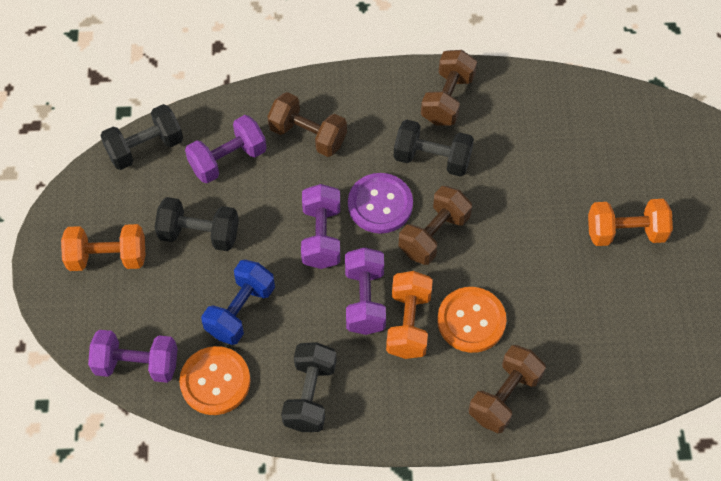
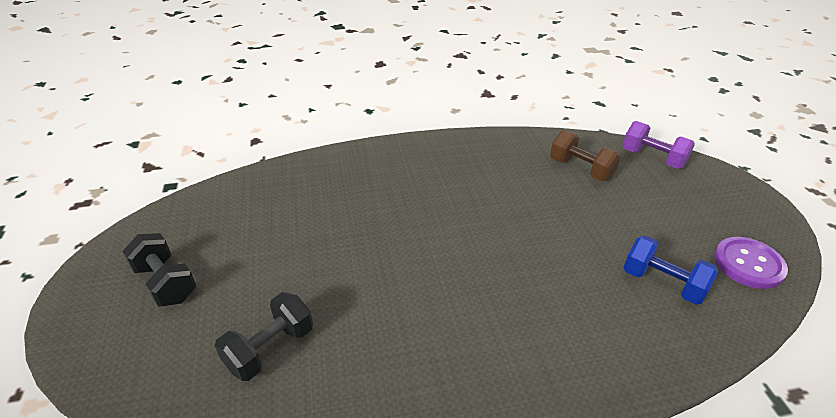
black dumbbell: 4 -> 2
brown dumbbell: 4 -> 1
orange button: 2 -> 0
orange dumbbell: 3 -> 0
purple dumbbell: 4 -> 1

